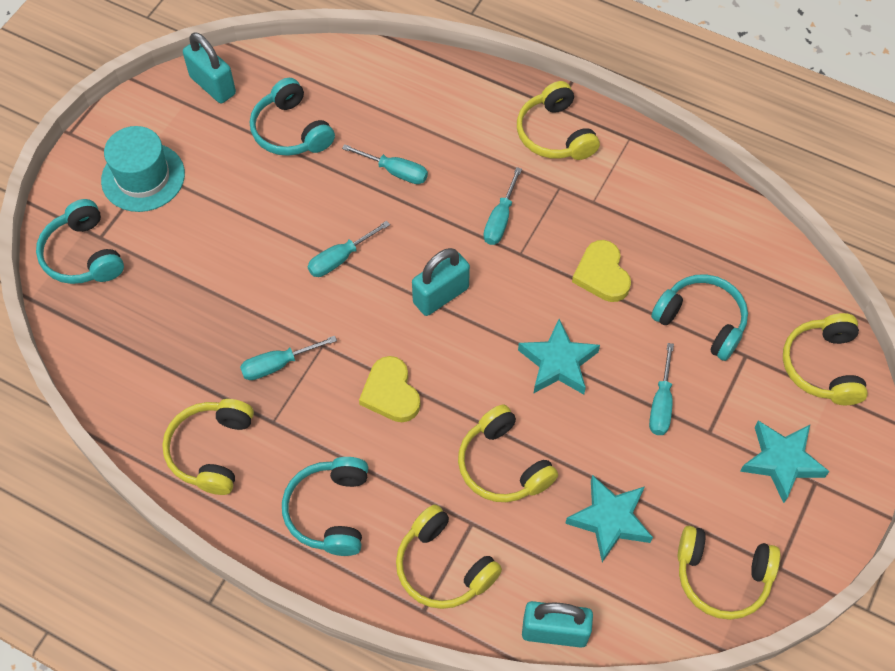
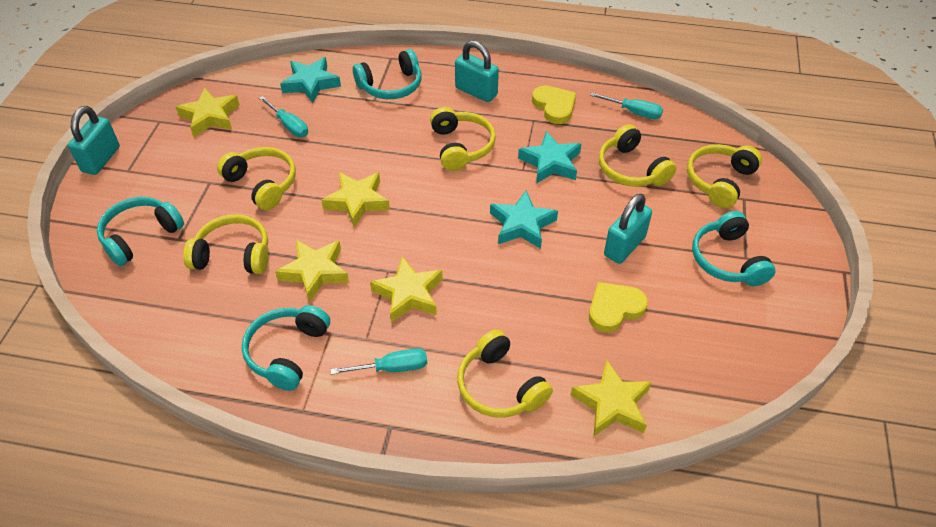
turquoise hat: 1 -> 0
turquoise screwdriver: 5 -> 3
yellow star: 0 -> 5

